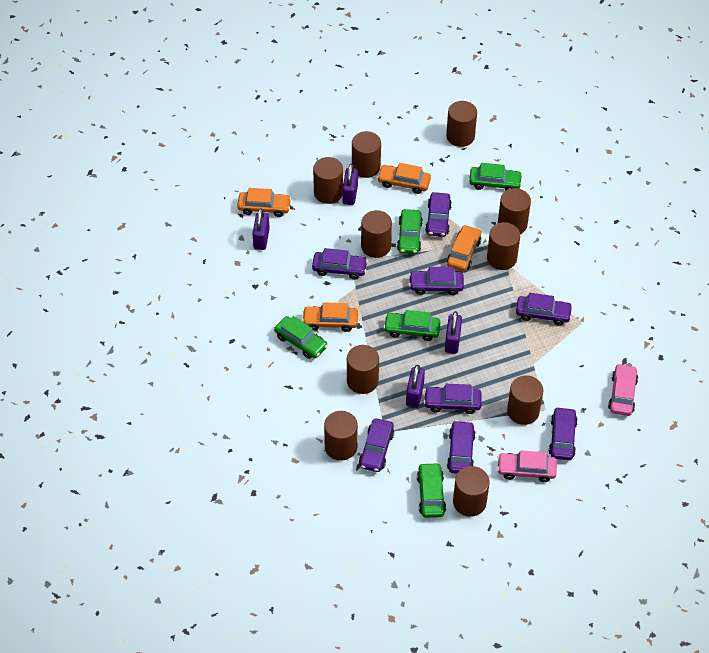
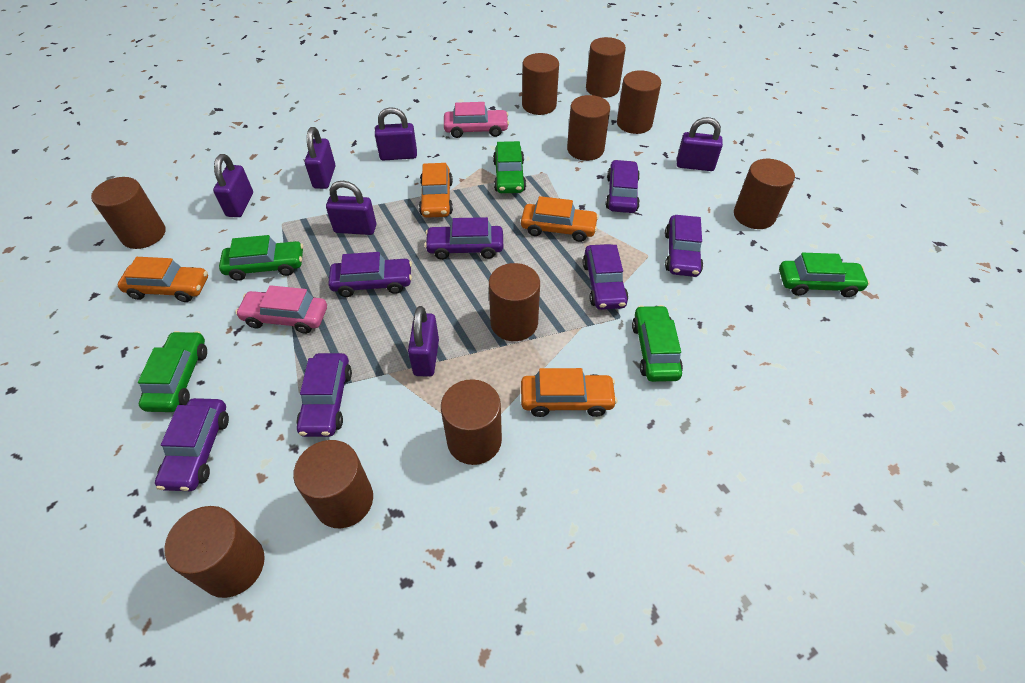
purple car: 8 -> 7
purple padlock: 4 -> 6

